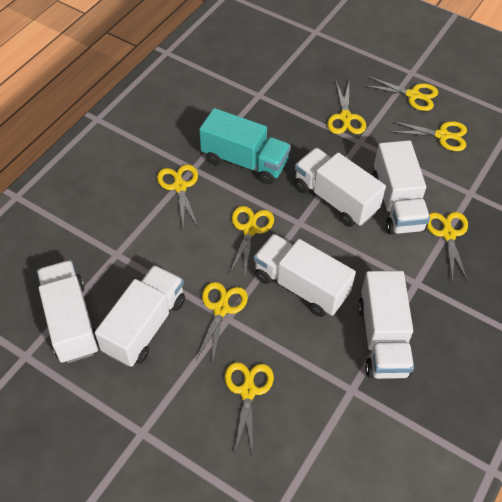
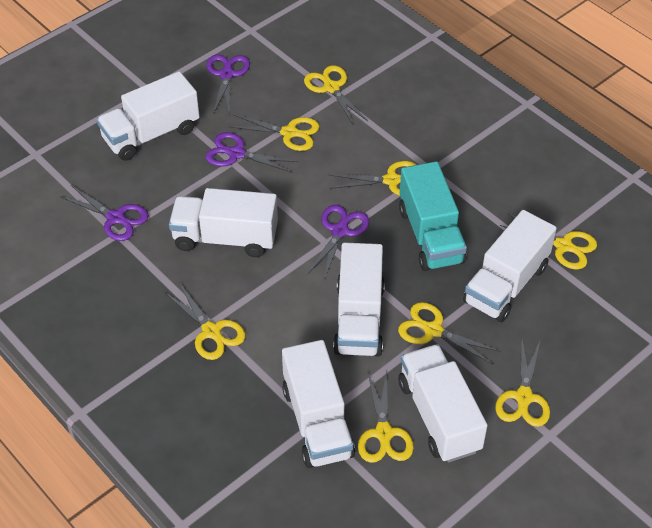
purple scissors: 0 -> 4

